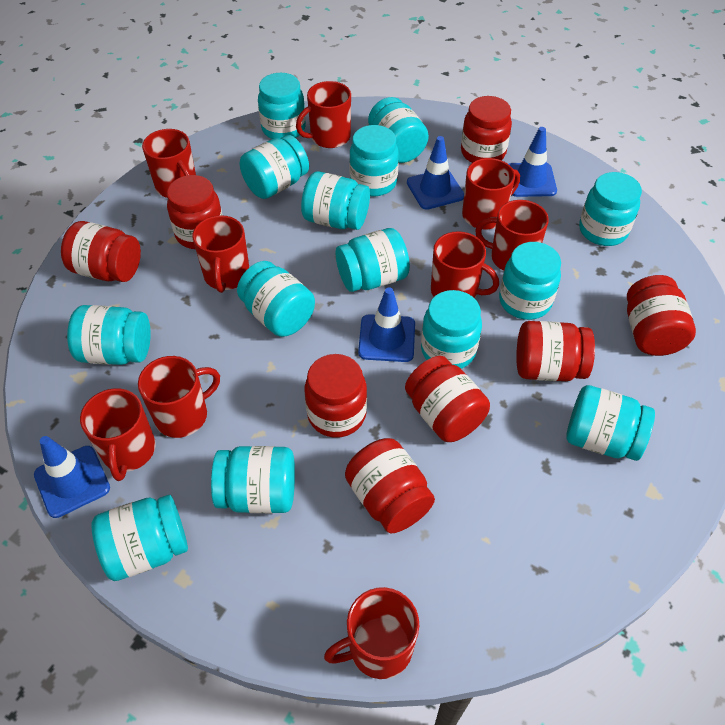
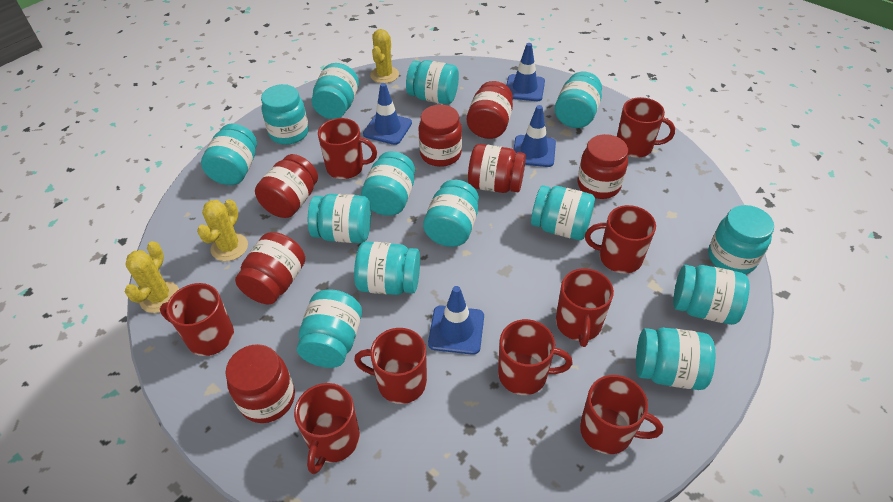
red jar: 8 -> 7
yellow cactus: 0 -> 3

